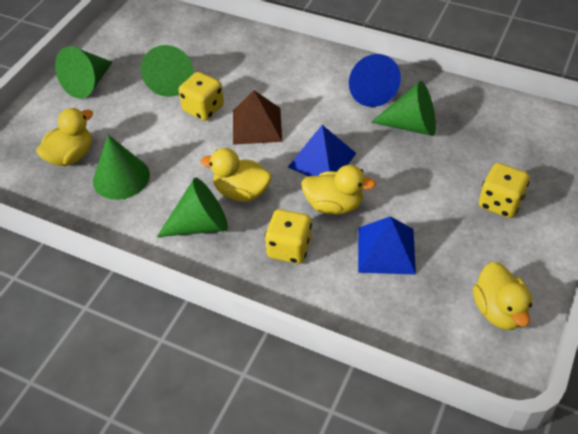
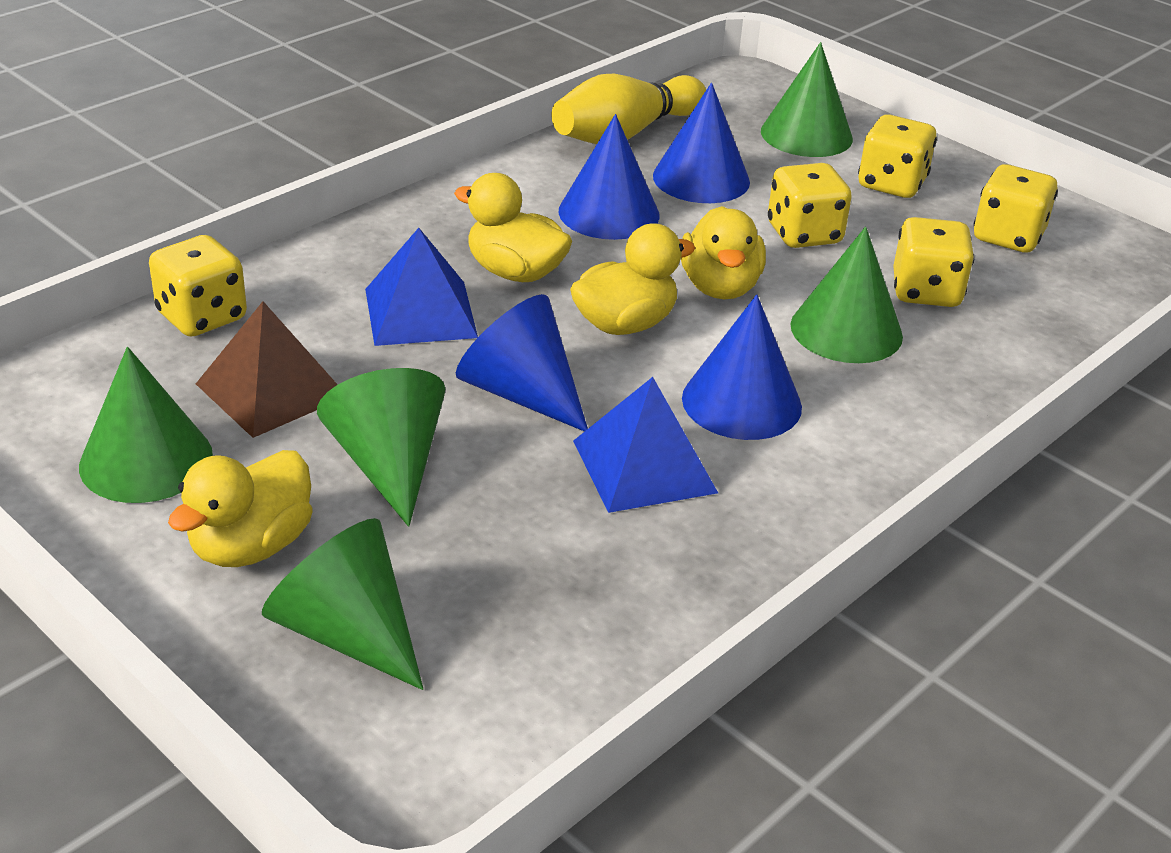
blue cone: 1 -> 4
yellow bowling pin: 0 -> 1
yellow dice: 3 -> 5

